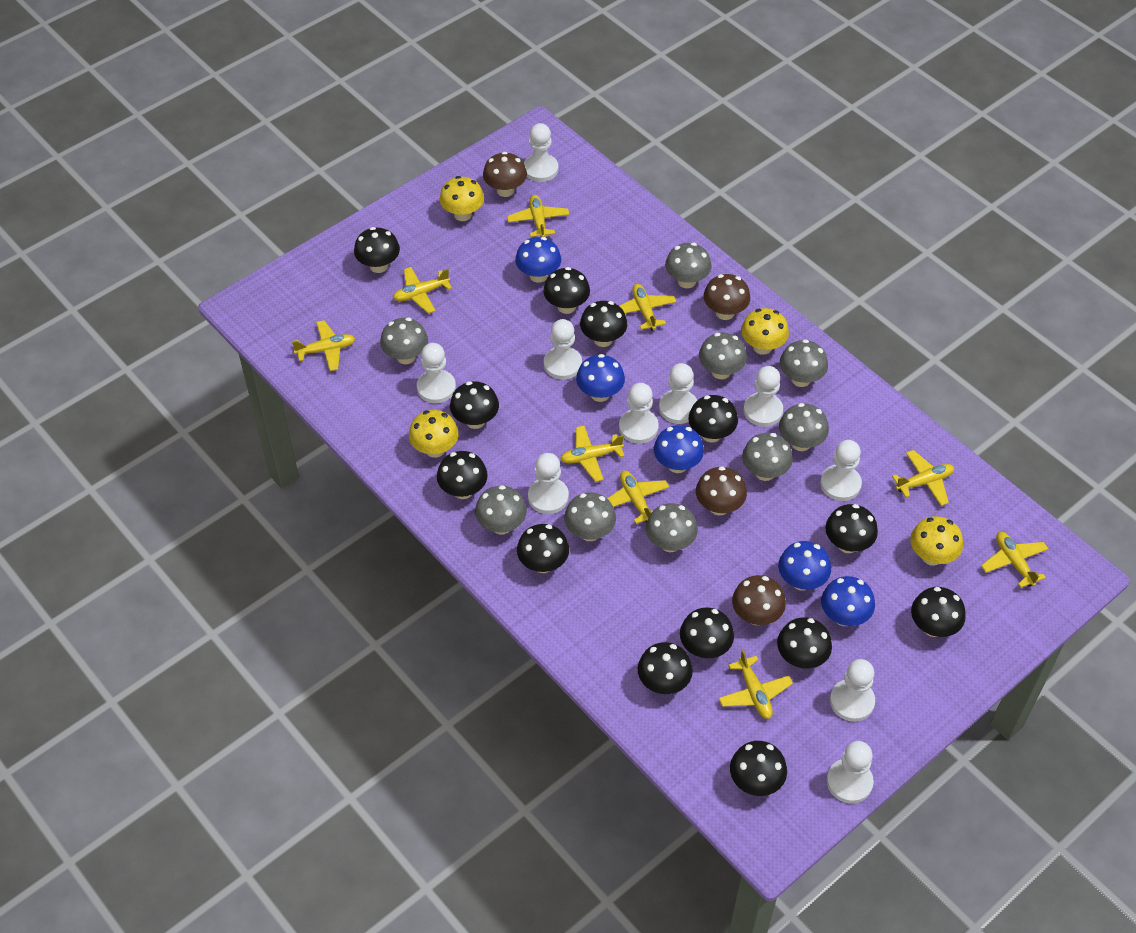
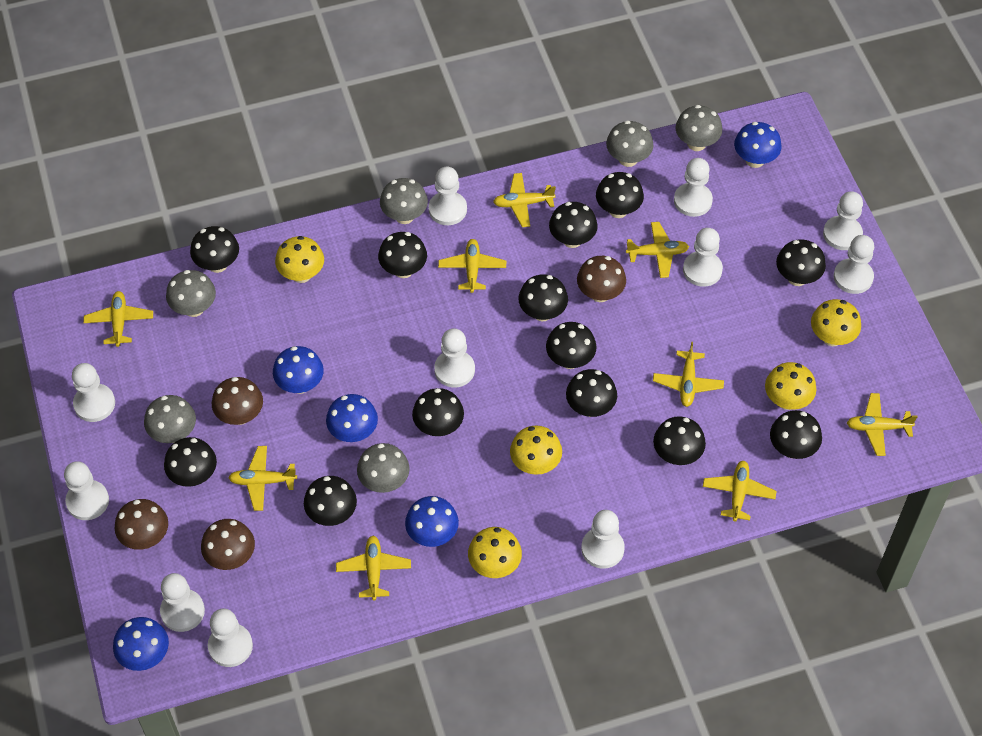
grey mushroom: 9 -> 6
white pawn: 10 -> 11
yellow mushroom: 4 -> 5

